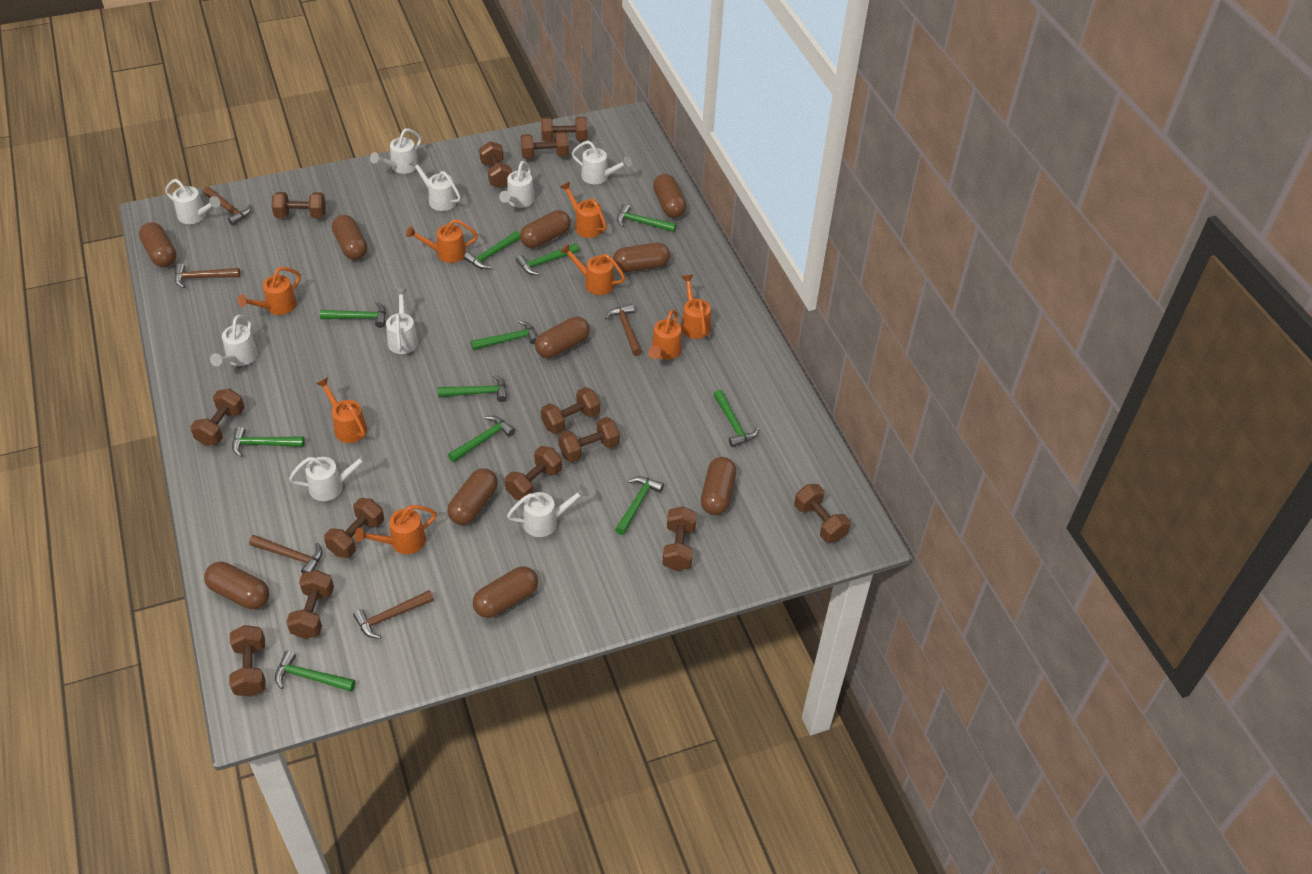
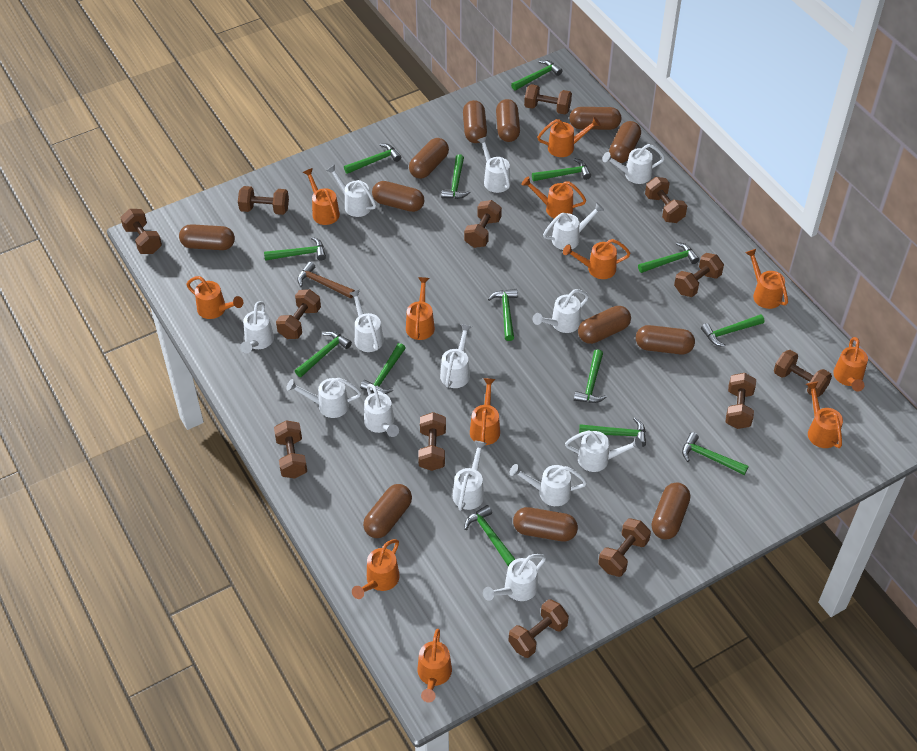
brown capsule: 10 -> 12
brown hammer: 5 -> 1
green hammer: 11 -> 14
orange watering can: 8 -> 12
white watering can: 9 -> 14

